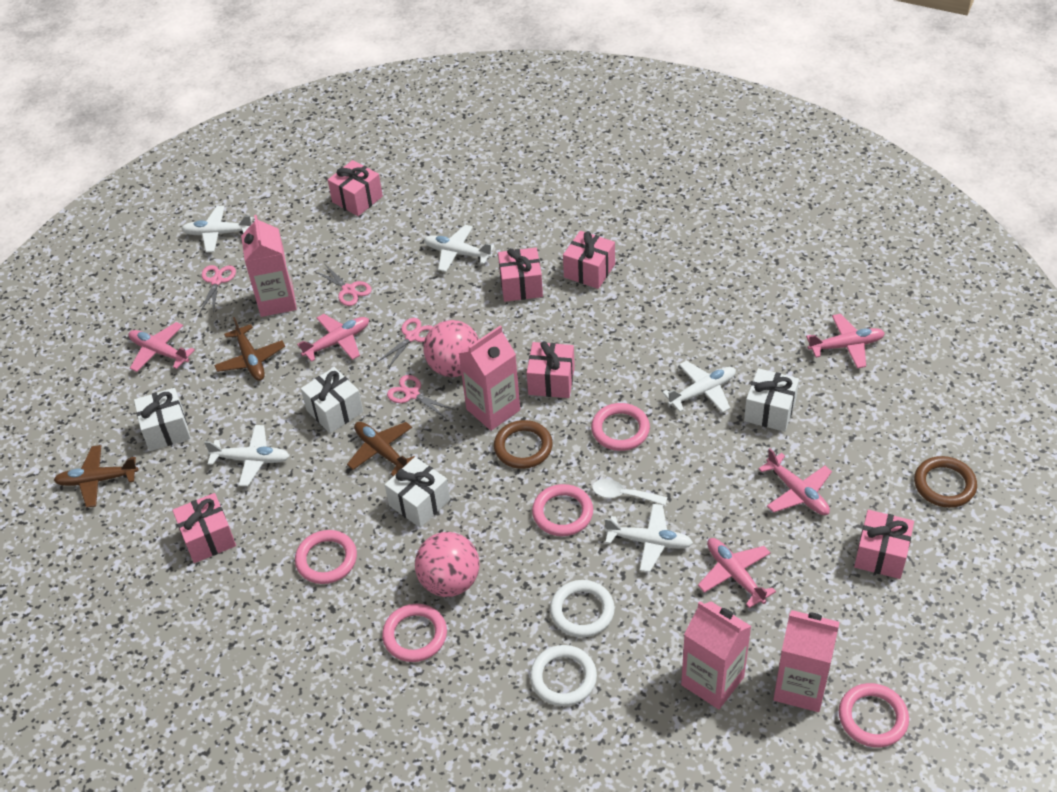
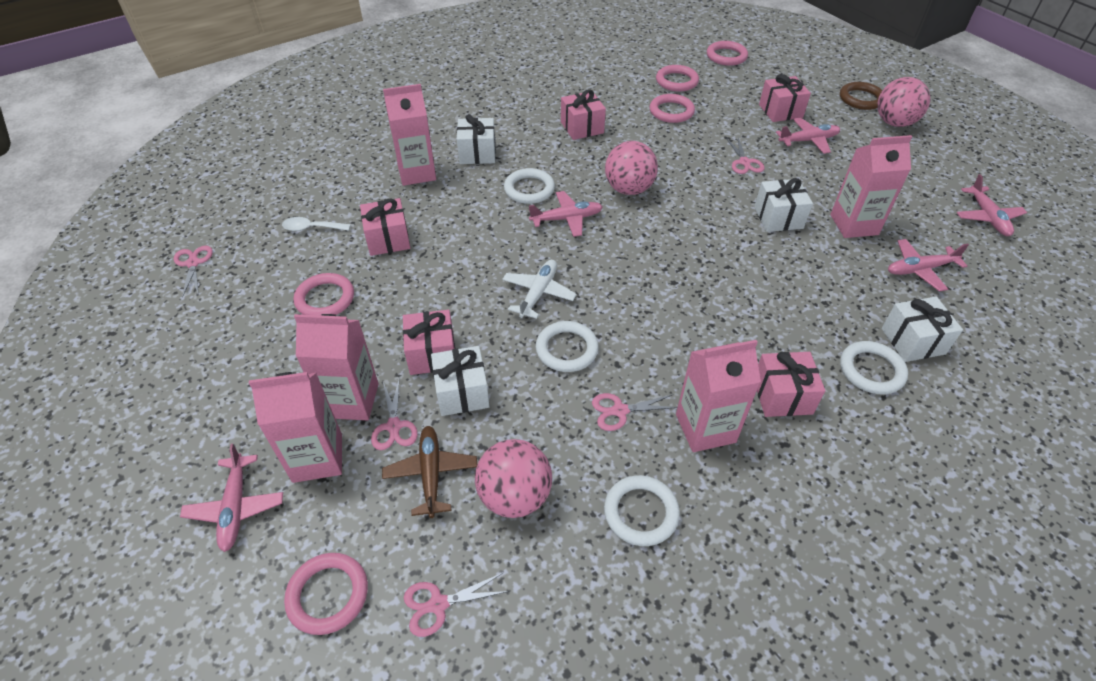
brown plane: 3 -> 1
brown ring: 2 -> 1
pink ball: 2 -> 3
pink carton: 4 -> 5
pink gift: 6 -> 5
pink scissors: 4 -> 5
white plane: 5 -> 1
white ring: 2 -> 4

